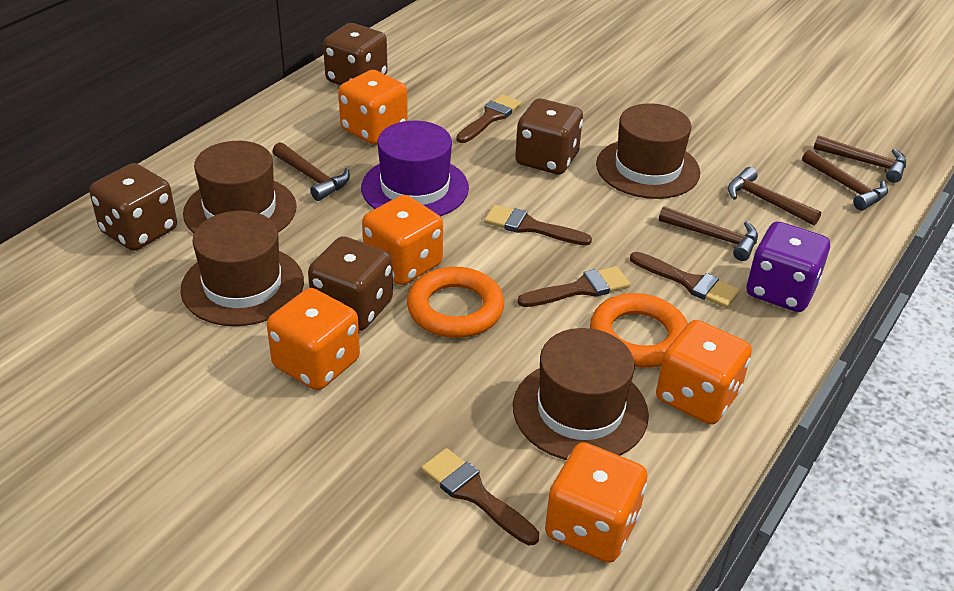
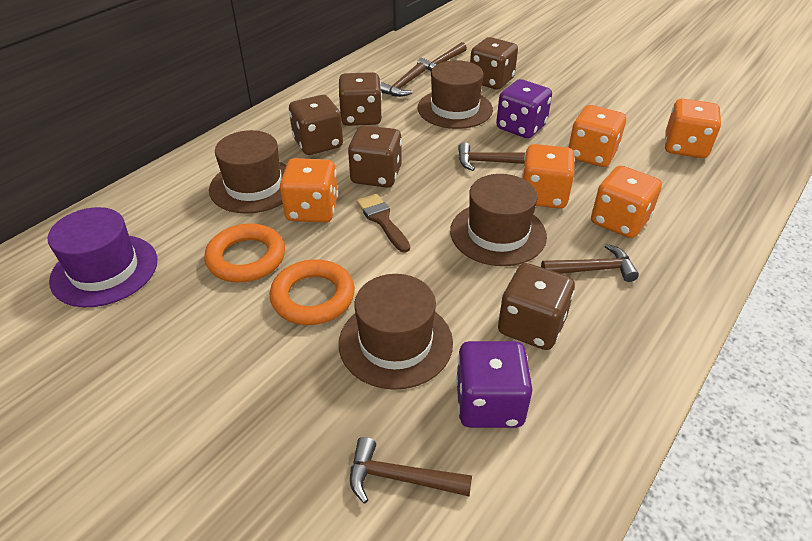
brown brush: 5 -> 1
brown dice: 4 -> 5
purple dice: 1 -> 2

